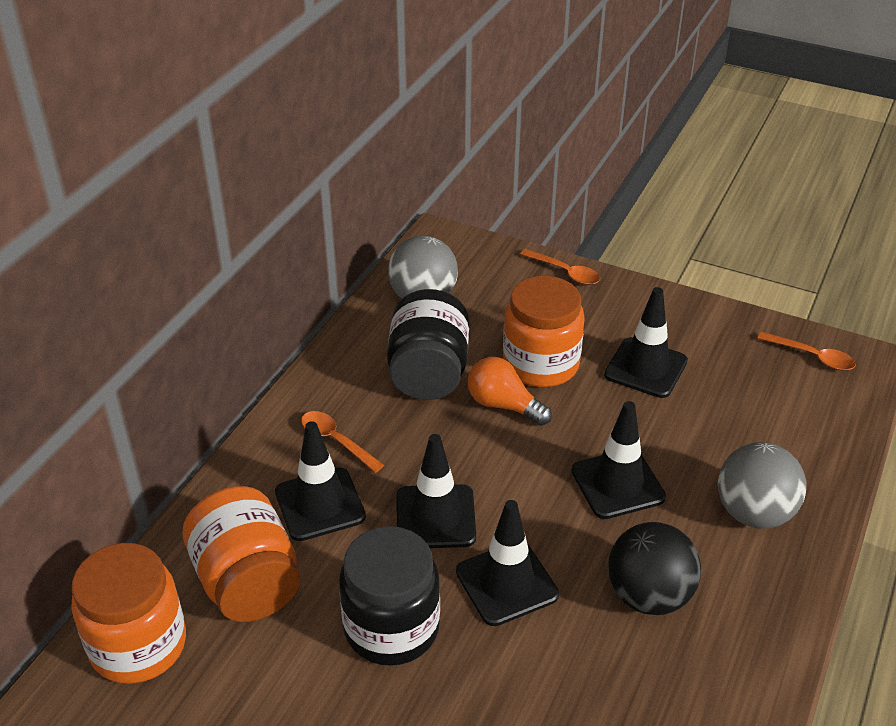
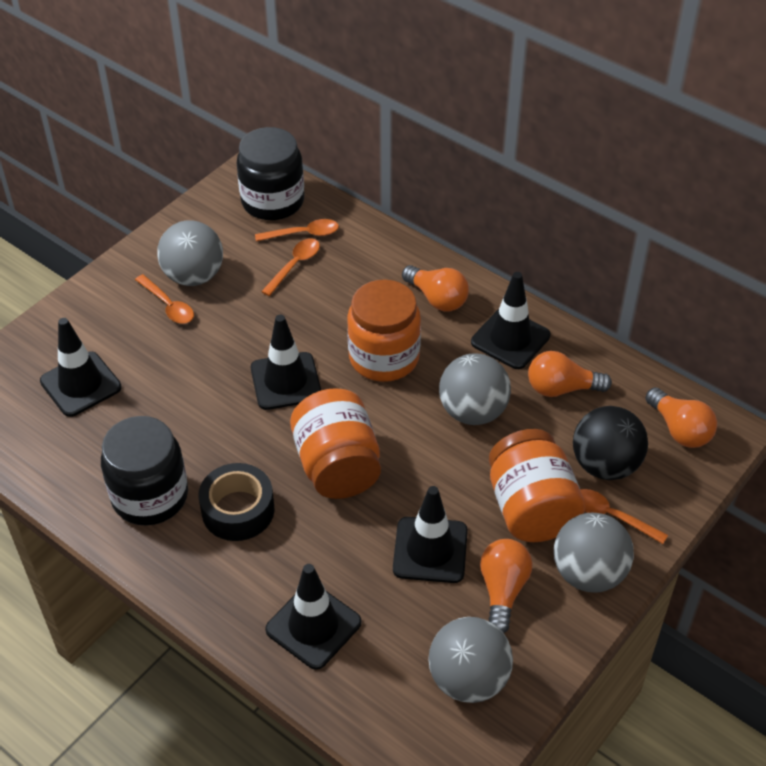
black tape: 0 -> 1
grey ball: 2 -> 4
orange light bulb: 1 -> 4
orange spoon: 3 -> 4

